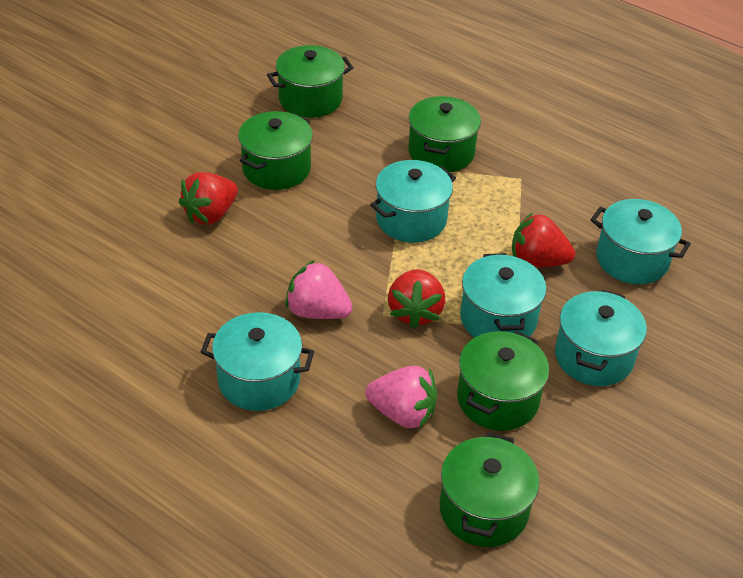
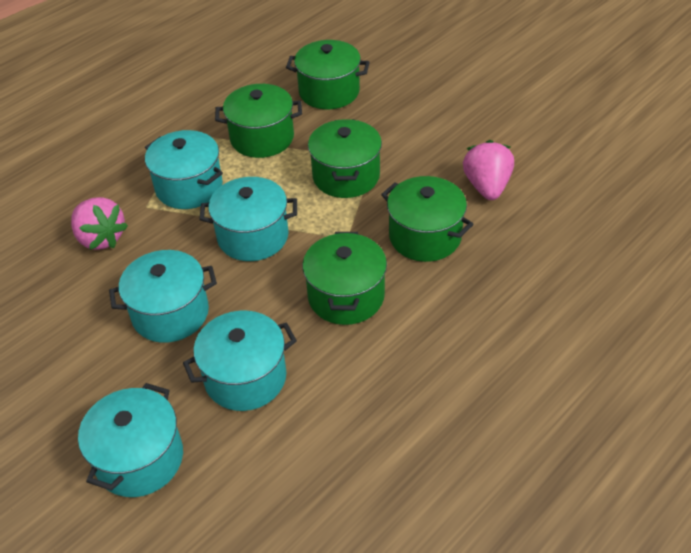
red strawberry: 3 -> 0

